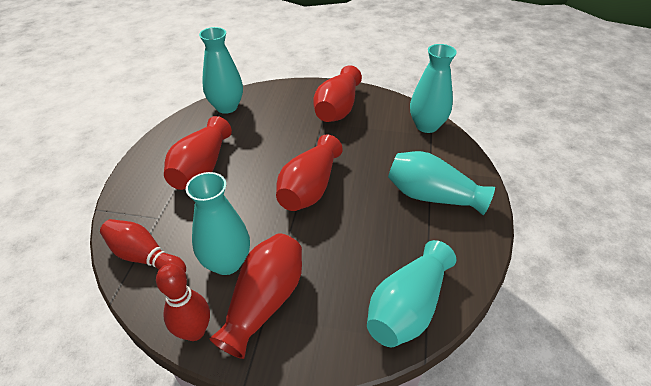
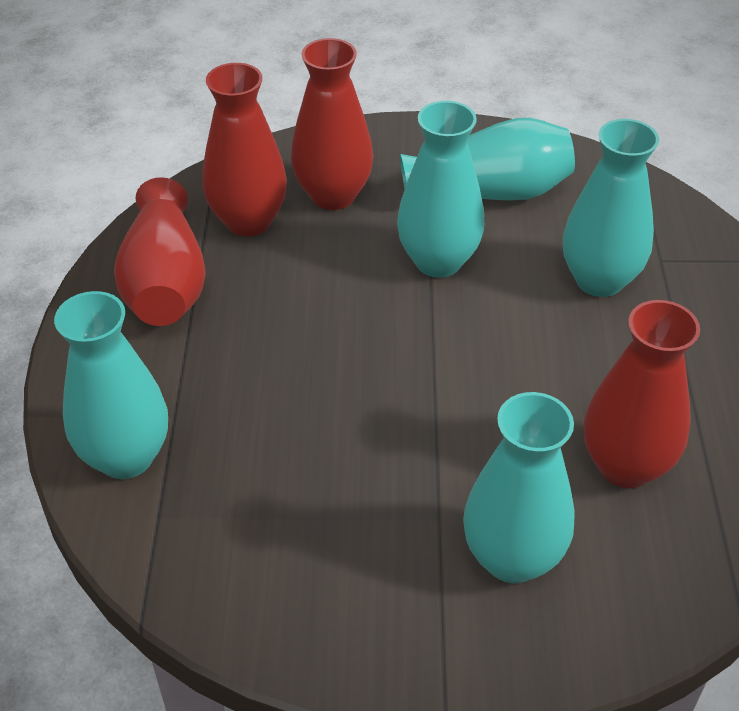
red bowling pin: 2 -> 0

